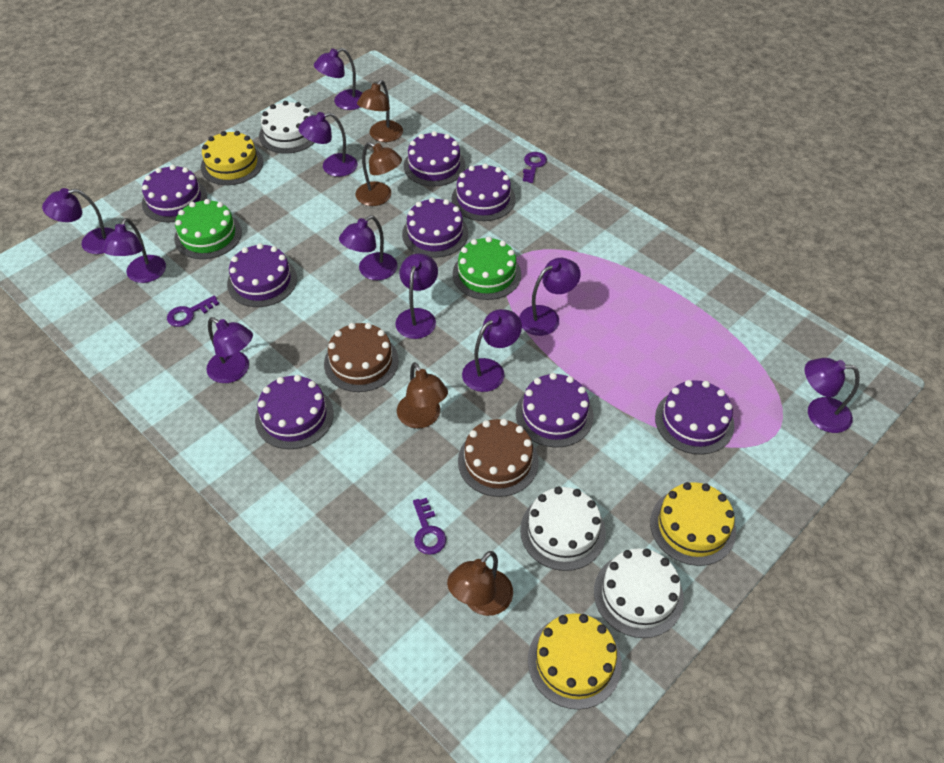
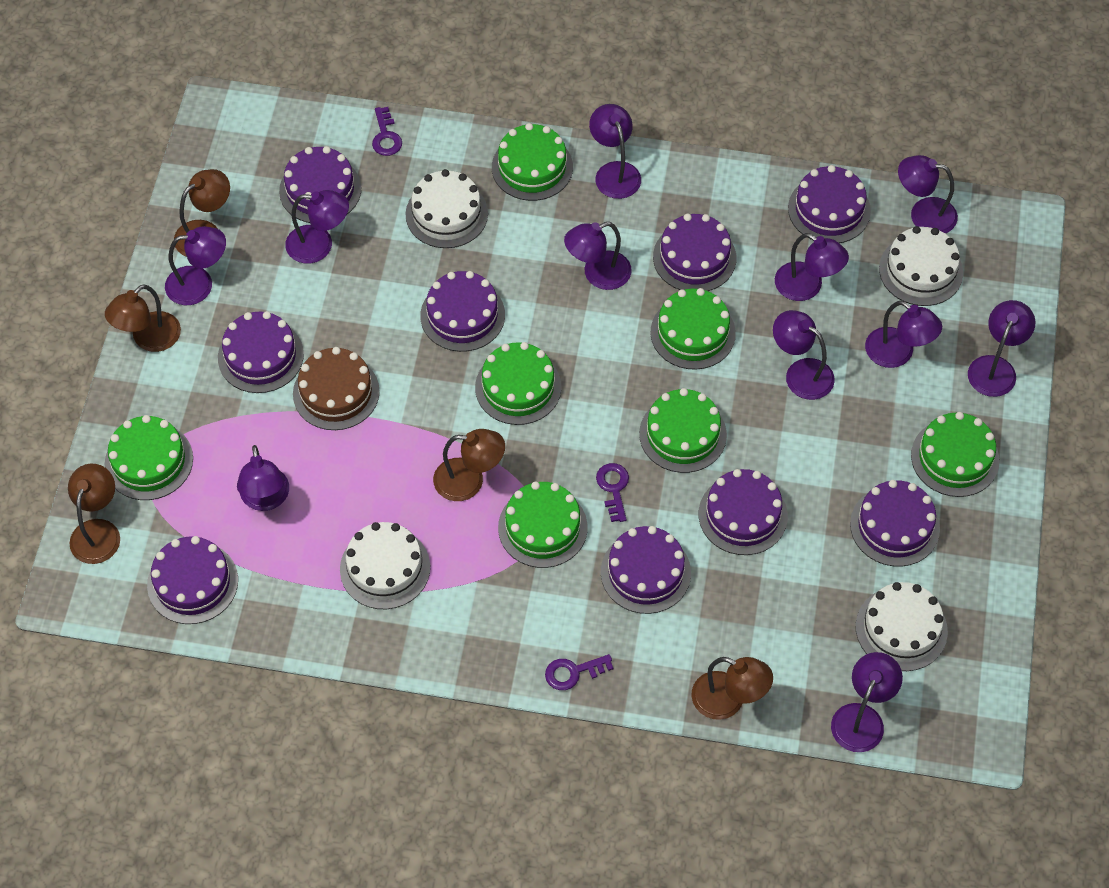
brown cake: 2 -> 1
brown lamp: 4 -> 5
green cake: 2 -> 7
purple cake: 8 -> 9
purple lamp: 10 -> 11
white cake: 3 -> 4
yellow cake: 3 -> 0

